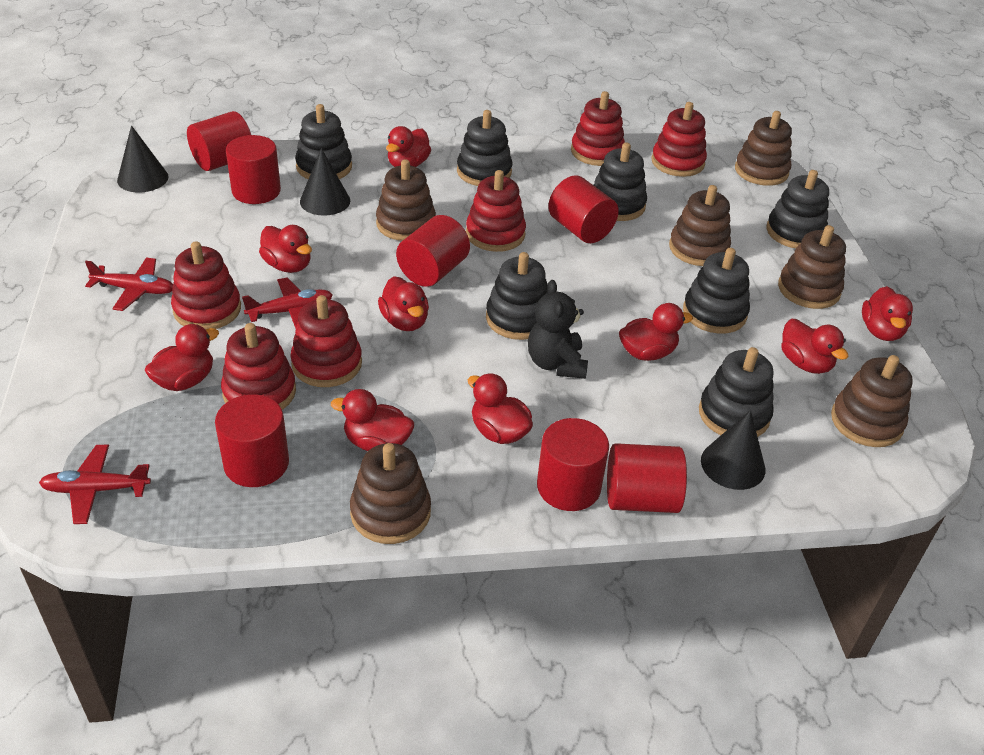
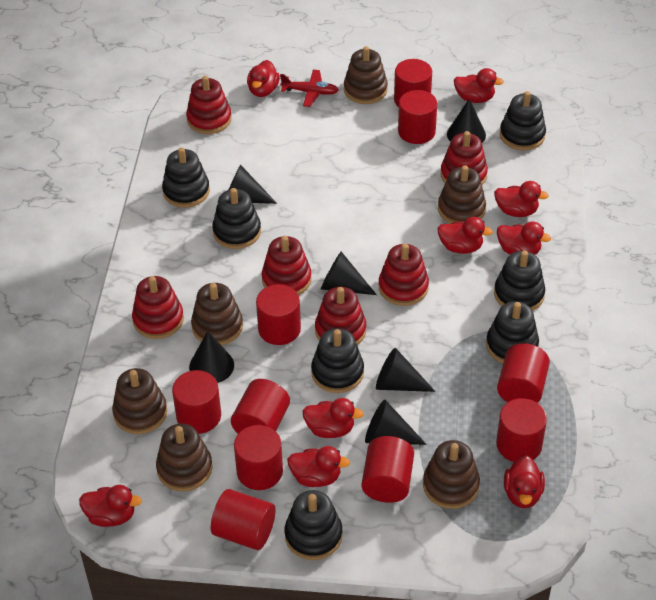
black cone: 3 -> 6
black teddy bear: 1 -> 0
red cylinder: 7 -> 10
red plane: 3 -> 1

